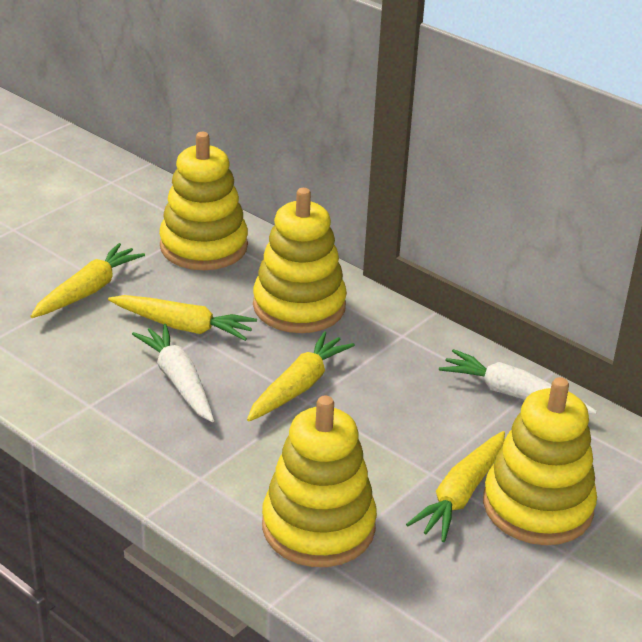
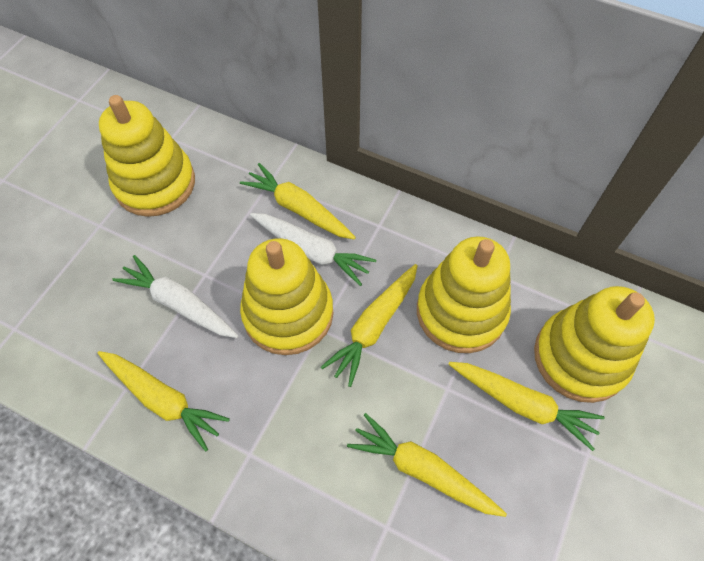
yellow carrot: 4 -> 5

